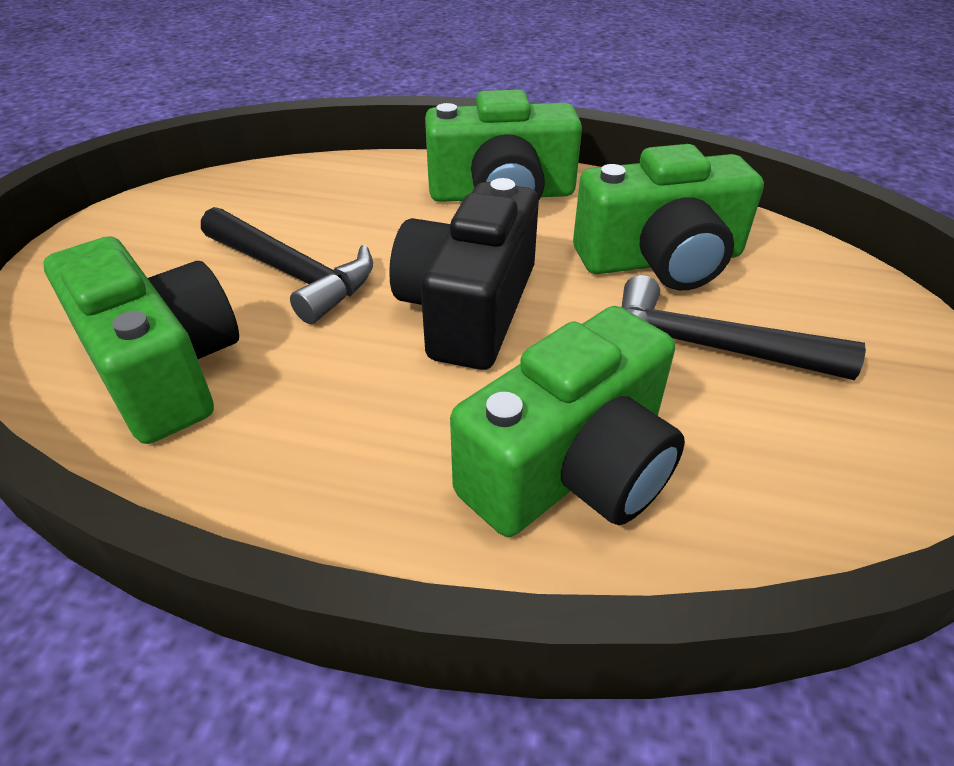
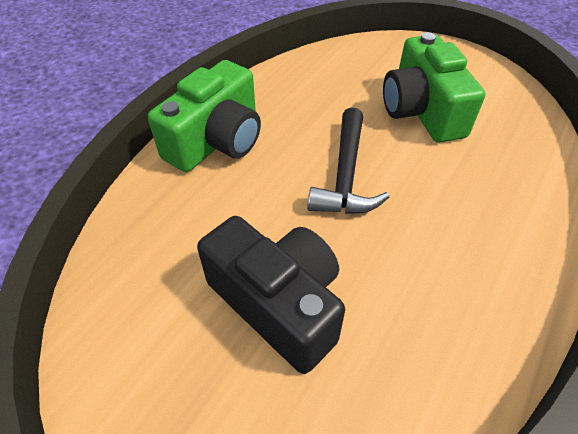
black hammer: 2 -> 1
green camera: 4 -> 2

